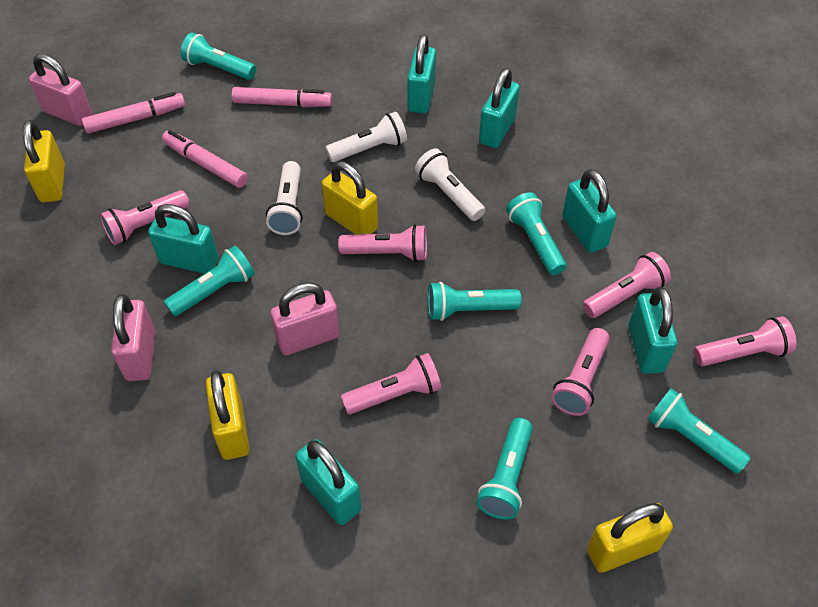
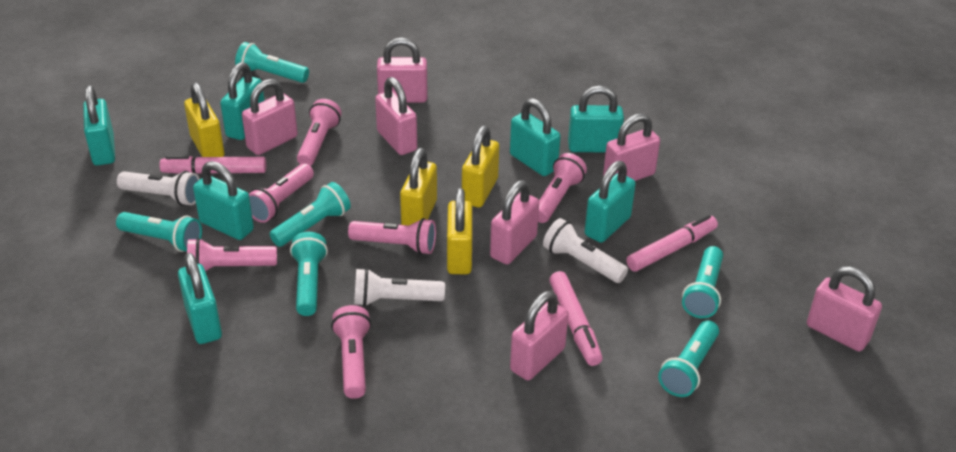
pink padlock: 3 -> 7
turquoise padlock: 6 -> 7

